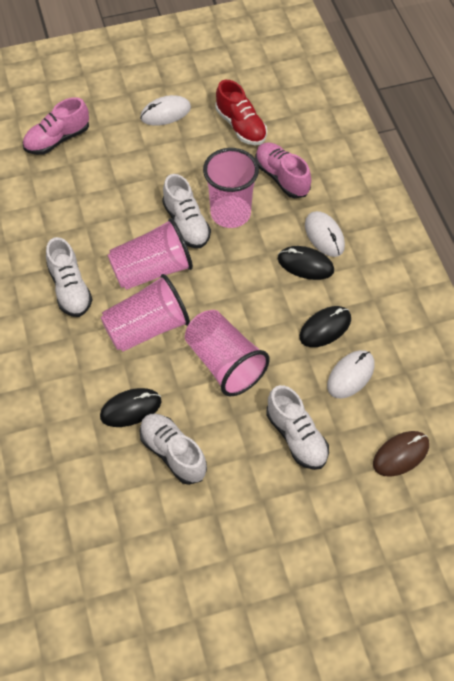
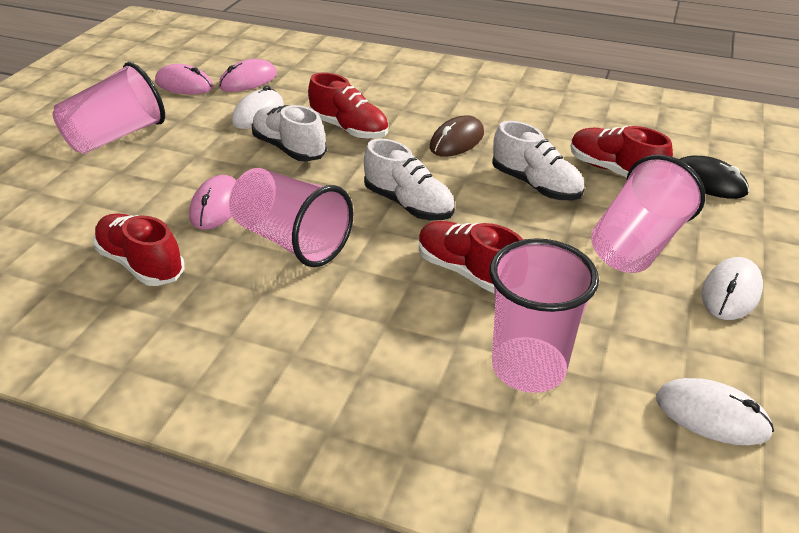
black mouse: 3 -> 1
pink mouse: 0 -> 3
pink shoe: 2 -> 0
red shoe: 1 -> 4
white shoe: 4 -> 3

